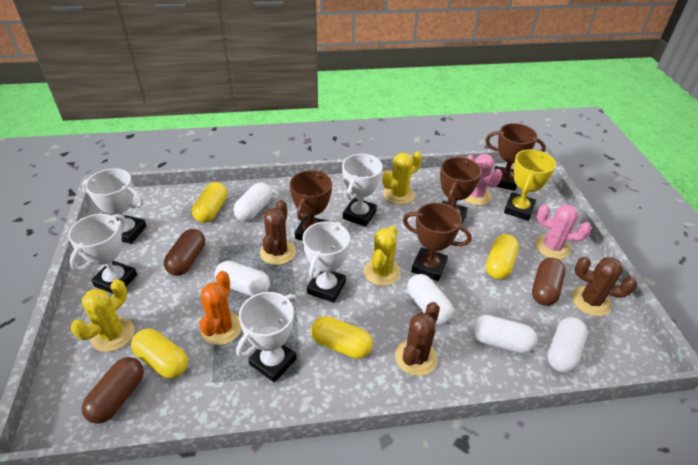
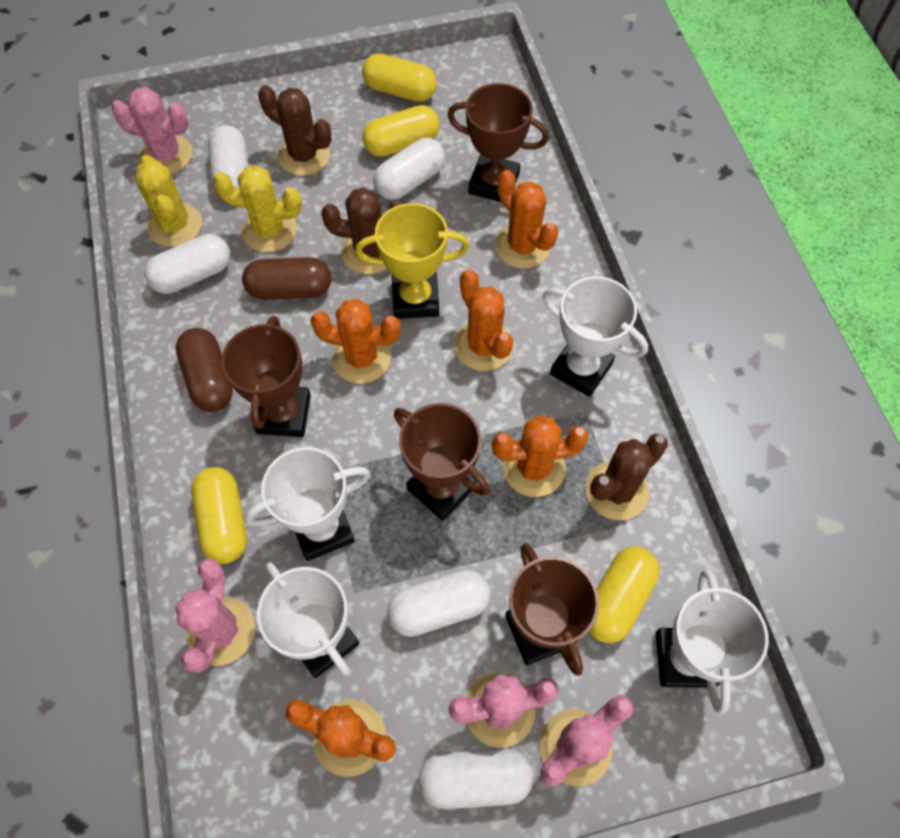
brown capsule: 3 -> 2
orange cactus: 1 -> 5
pink cactus: 2 -> 4
white trophy: 5 -> 4
yellow cactus: 3 -> 2

